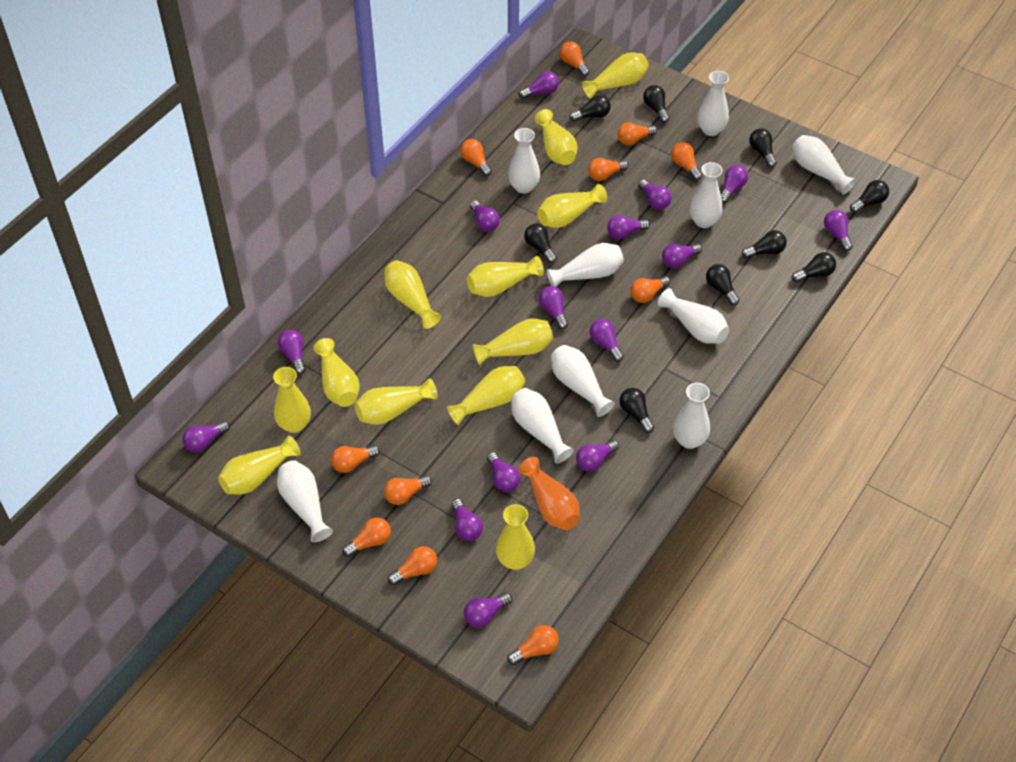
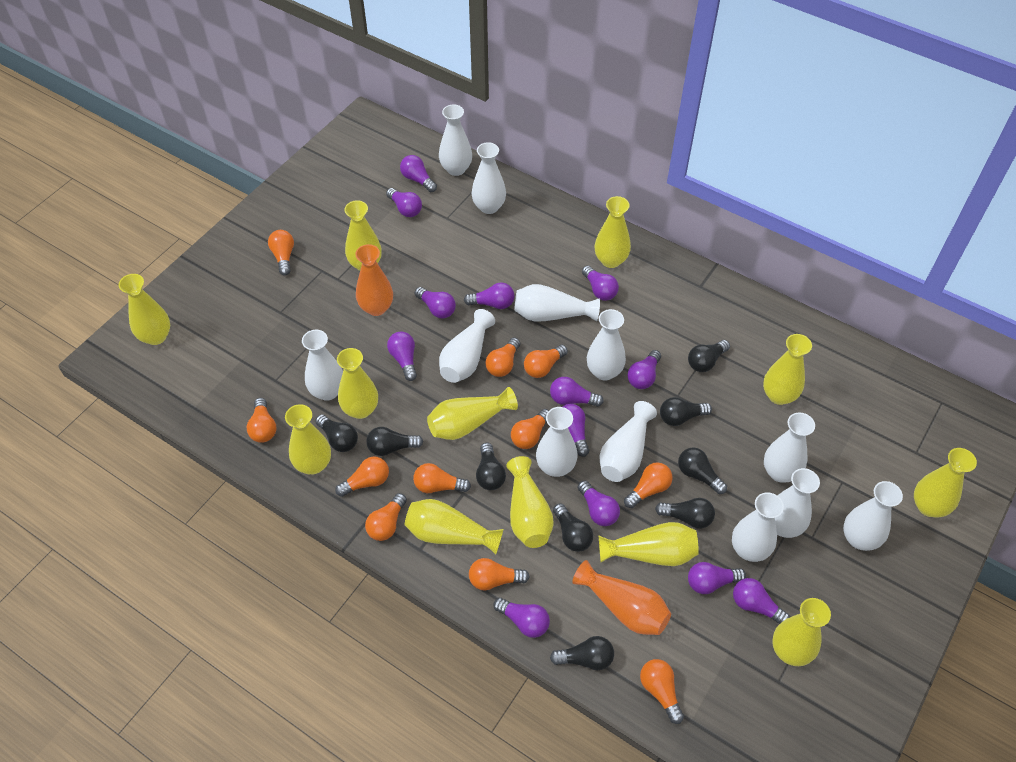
orange vase: 1 -> 2
purple light bulb: 15 -> 13
white vase: 10 -> 12

